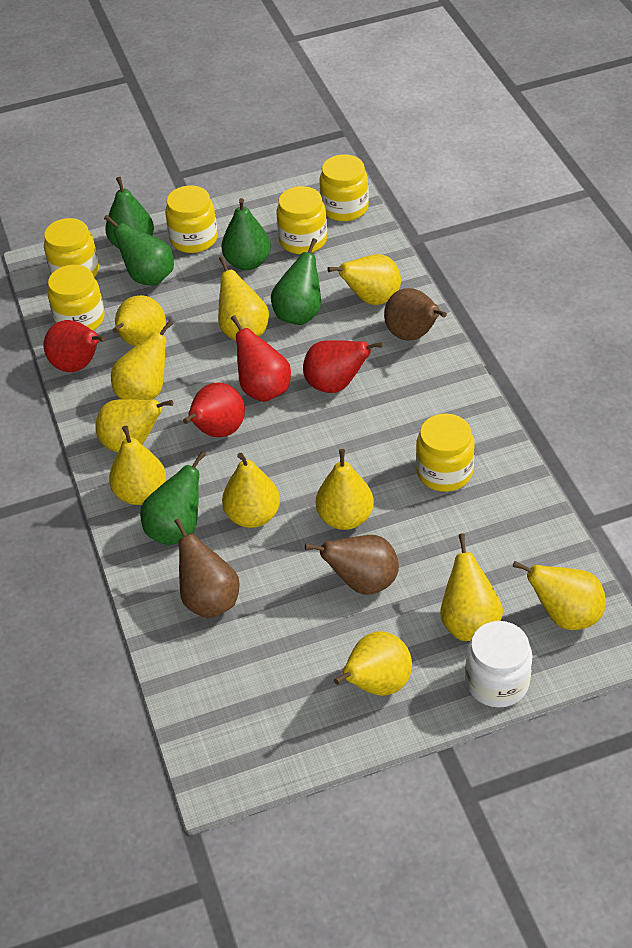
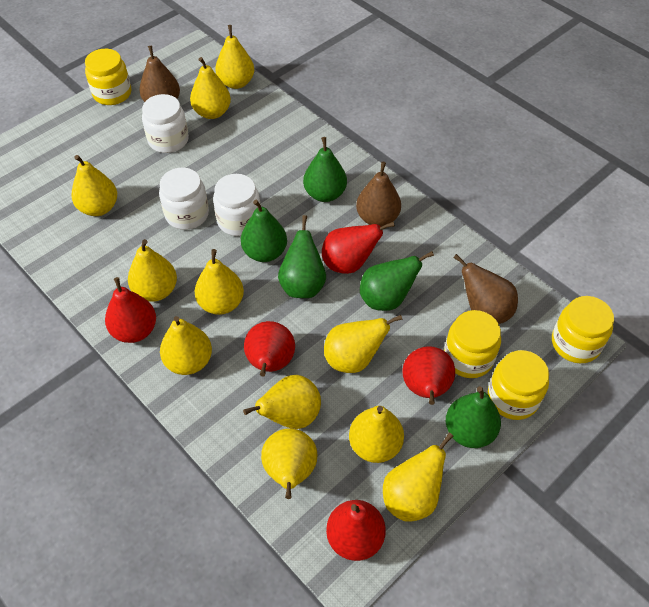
red pear: 4 -> 5
white jar: 1 -> 3
yellow jar: 6 -> 4

